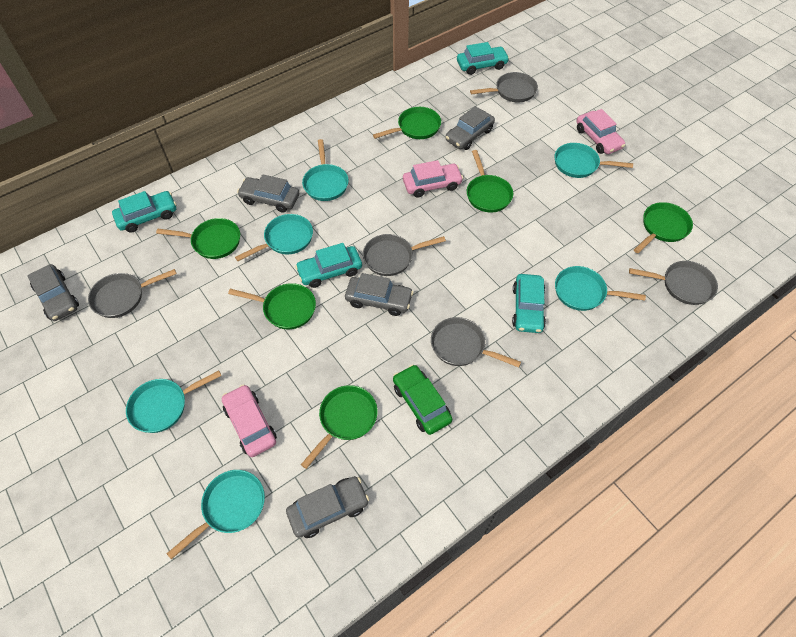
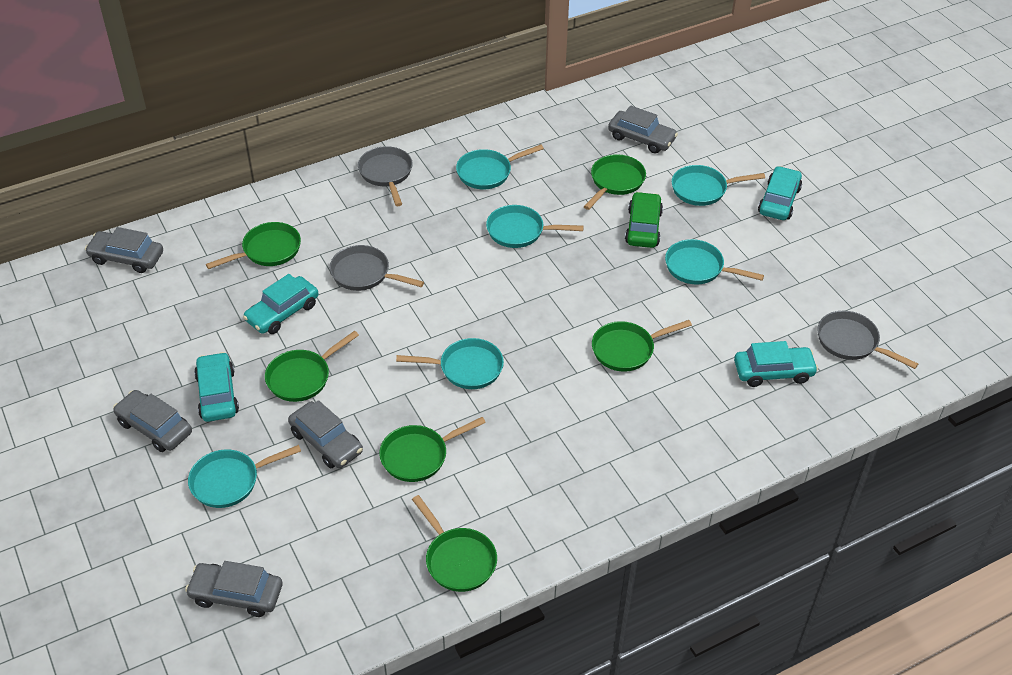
grey pan: 5 -> 3
pink car: 3 -> 0

